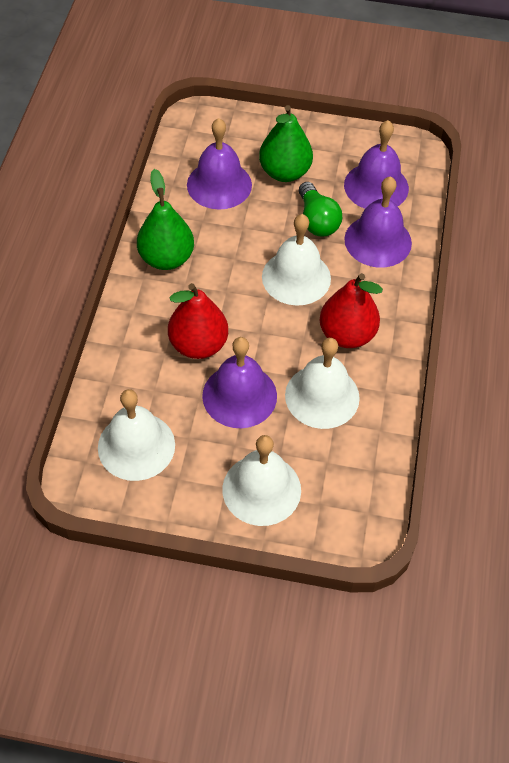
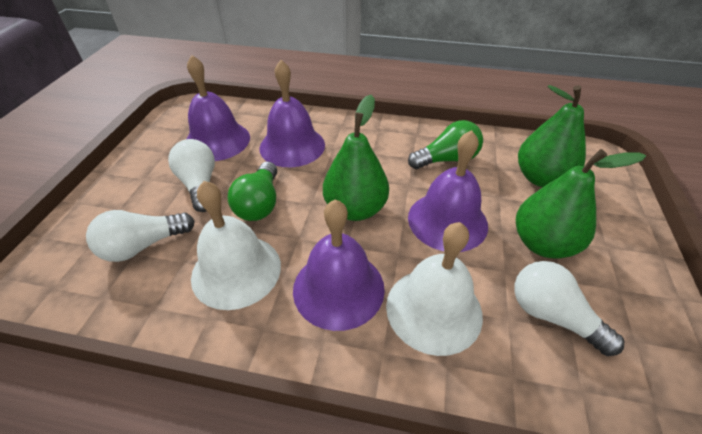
green light bulb: 1 -> 2
green pear: 2 -> 3
red pear: 2 -> 0
white bell: 4 -> 2
white light bulb: 0 -> 3

